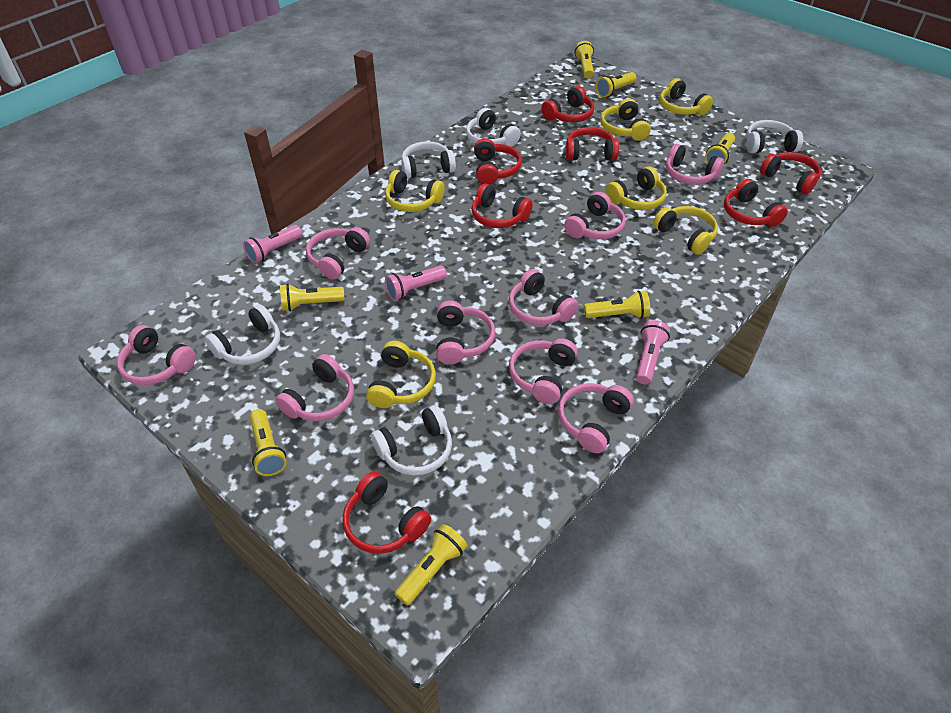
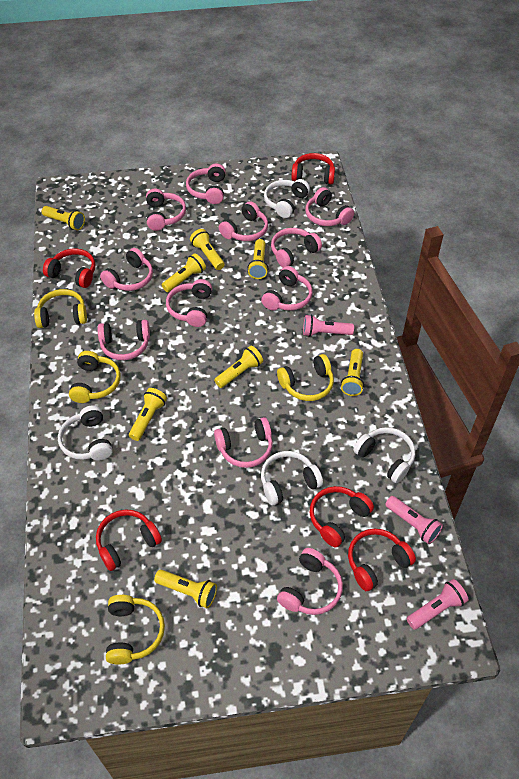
pink headphones: 9 -> 11
red headphones: 7 -> 5
white headphones: 5 -> 4
yellow flashlight: 7 -> 8
yellow headphones: 6 -> 4

